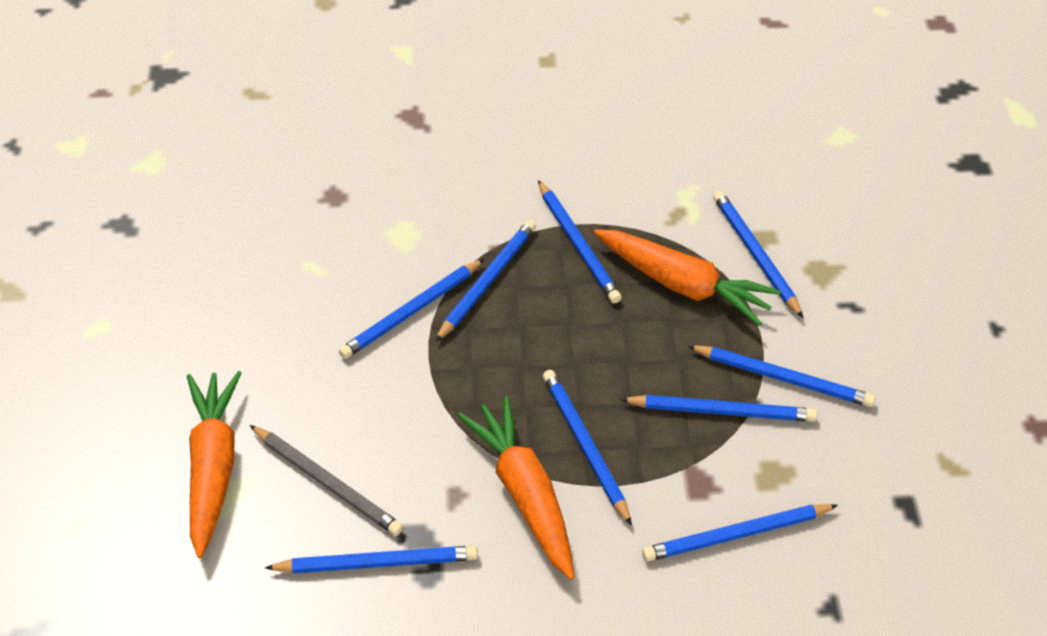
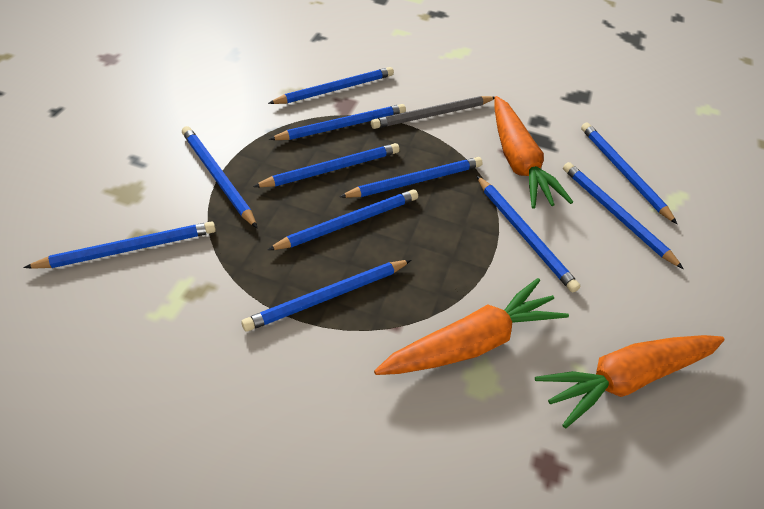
blue pencil: 9 -> 11

